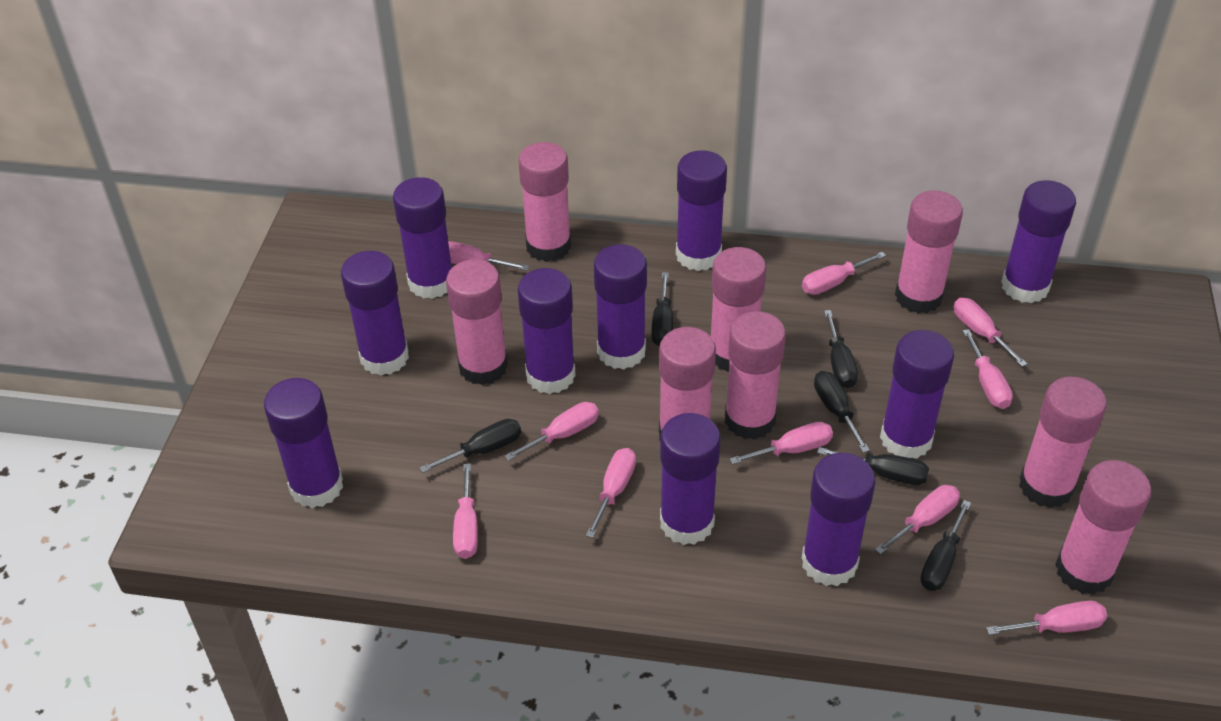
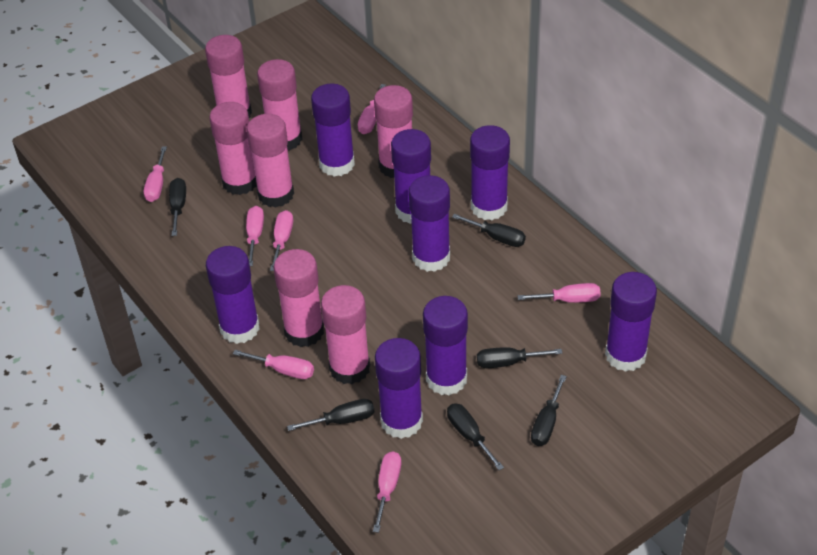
pink glue stick: 8 -> 7
pink screwdriver: 10 -> 7
purple glue stick: 10 -> 8

